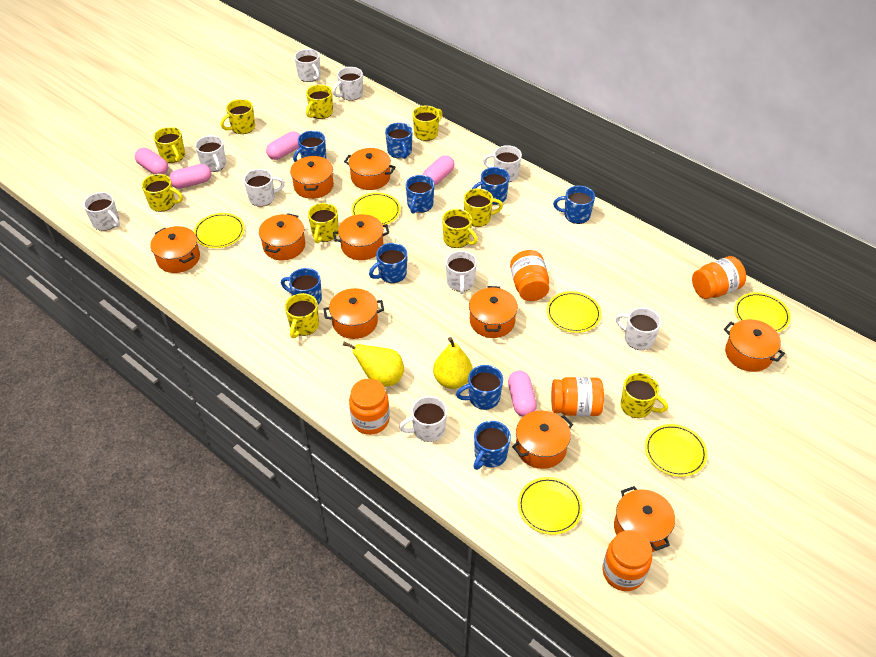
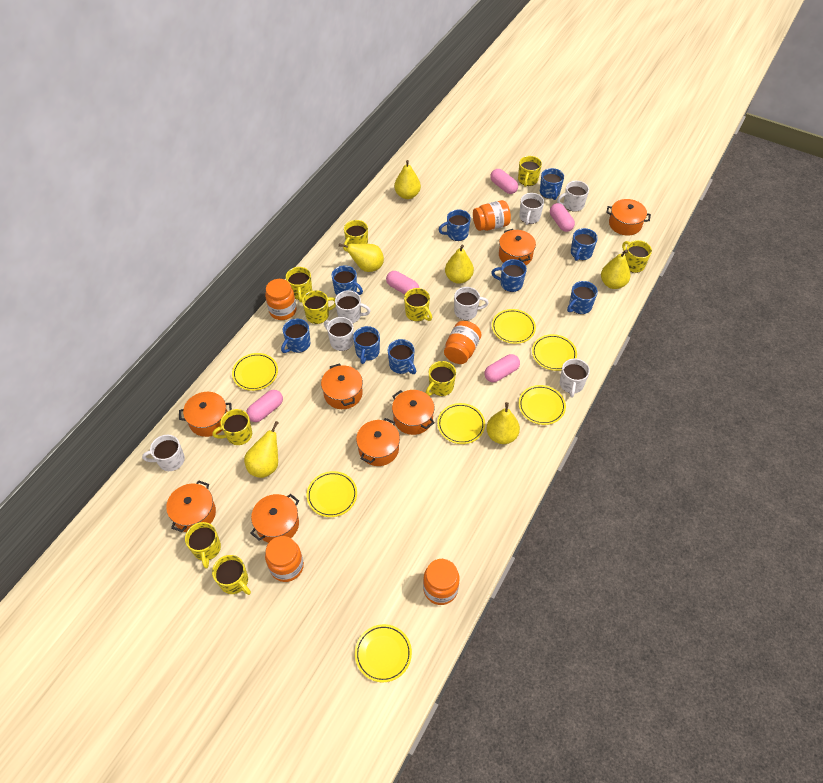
orange pot: 10 -> 8
white mug: 9 -> 7
yellow pear: 2 -> 6
yellow plate: 6 -> 7

